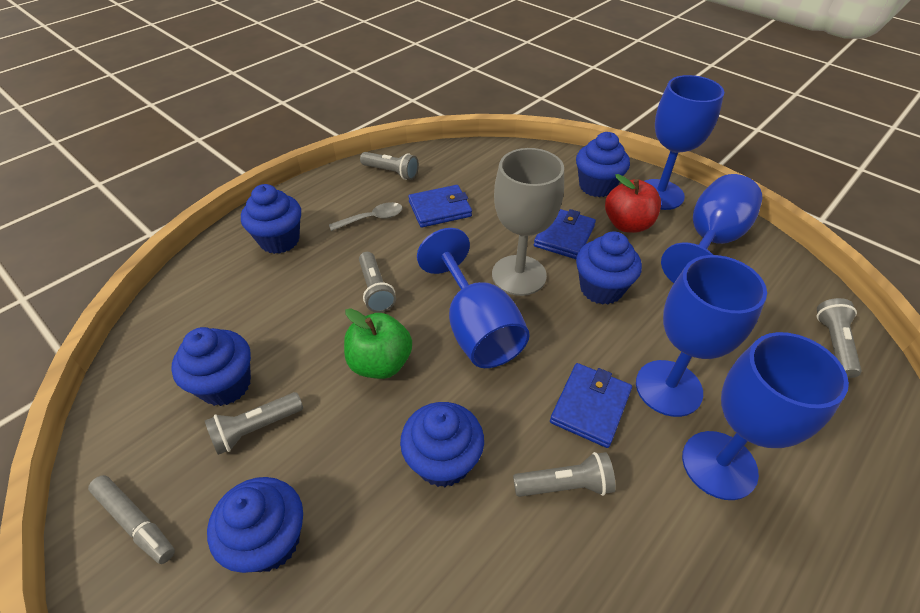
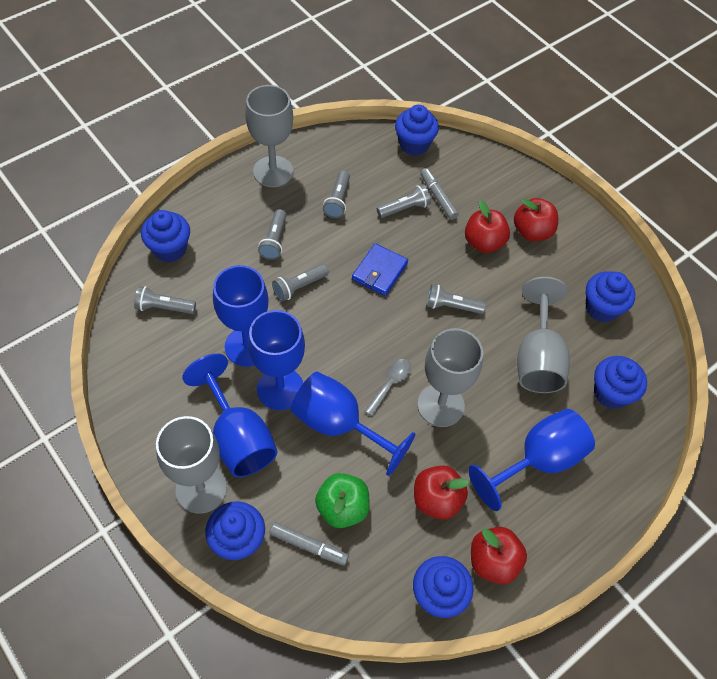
blue wallet: 3 -> 1
grey flashlight: 5 -> 6
grey goblet: 1 -> 4
grey marker: 1 -> 2
red apple: 1 -> 4

